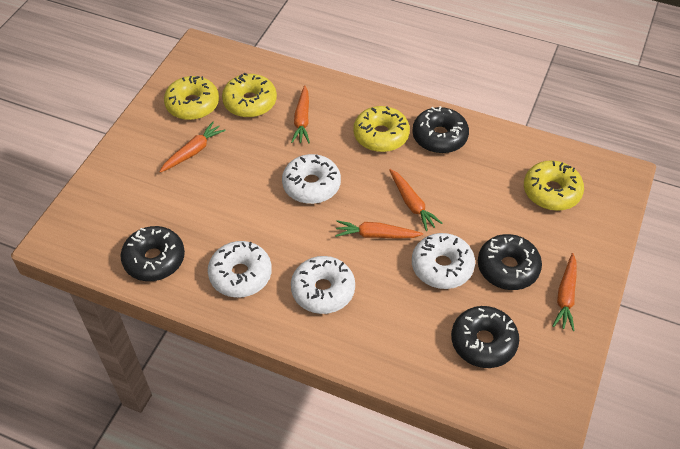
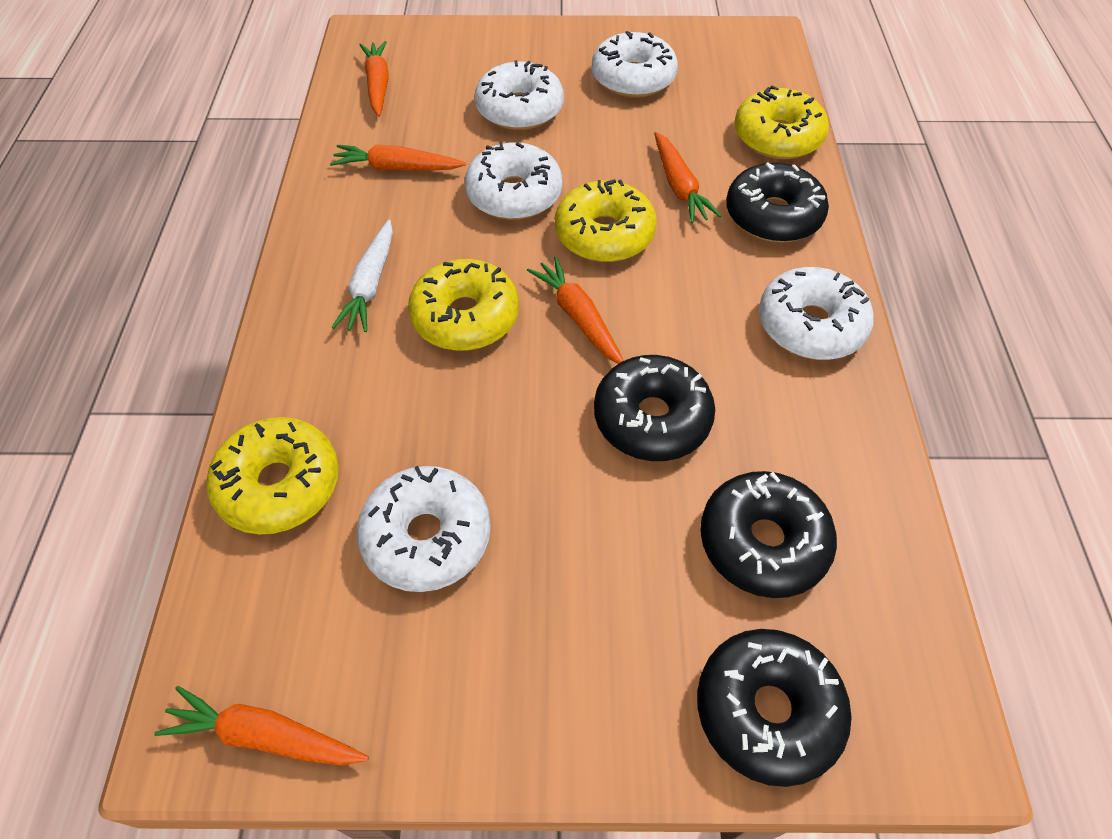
white carrot: 0 -> 1
white donut: 4 -> 5

